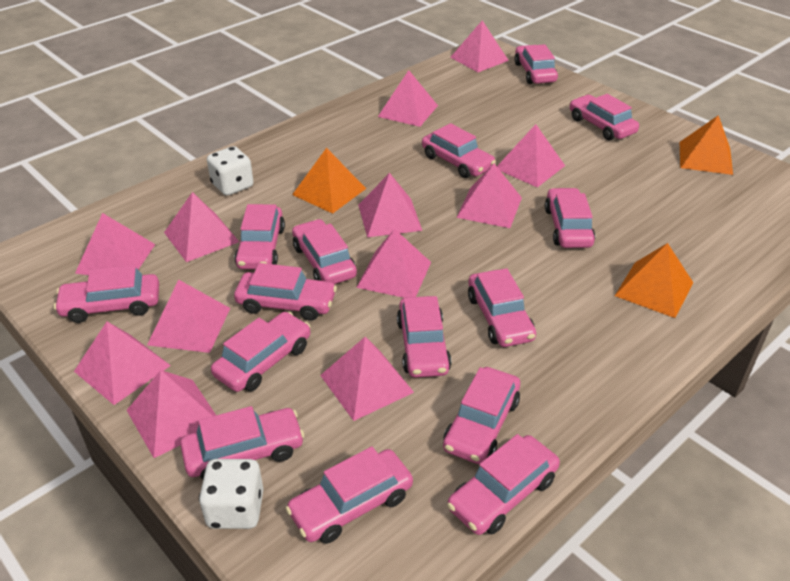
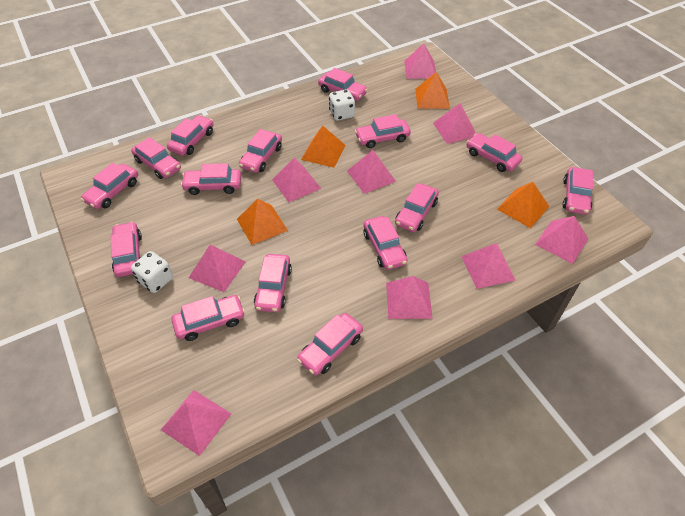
orange pyramid: 3 -> 4
pink pyramid: 12 -> 9

